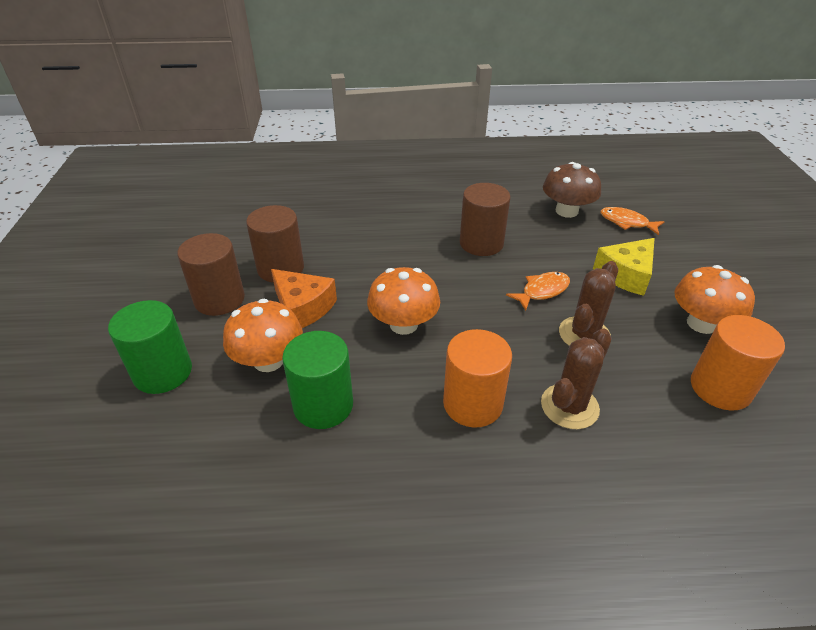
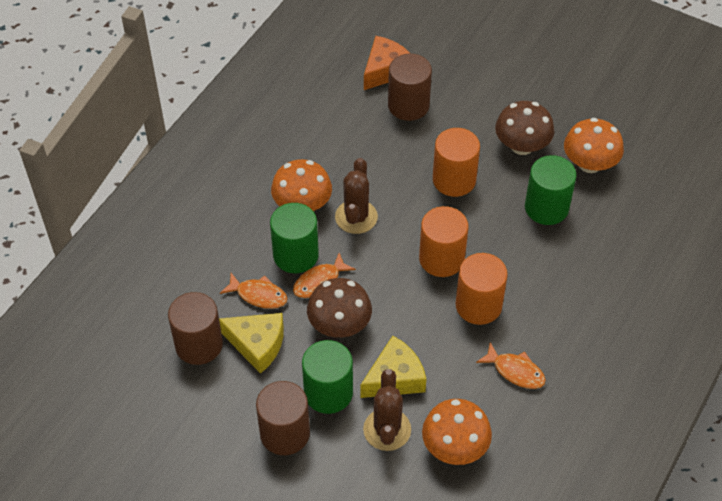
brown mushroom: 1 -> 2
green cylinder: 2 -> 3
orange cylinder: 2 -> 3
orange fish: 2 -> 3
yellow cheese: 1 -> 2

